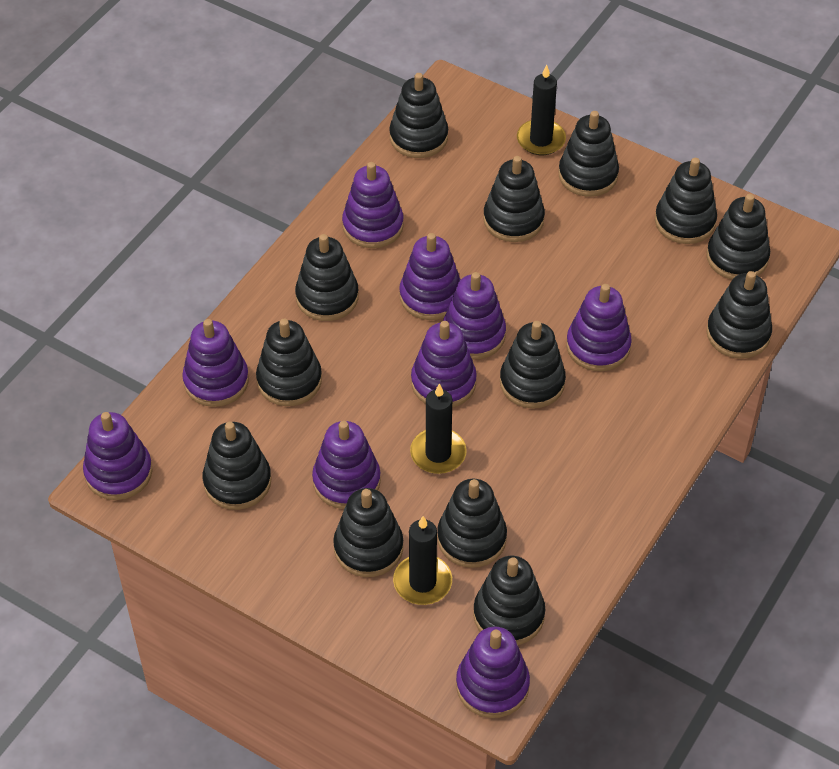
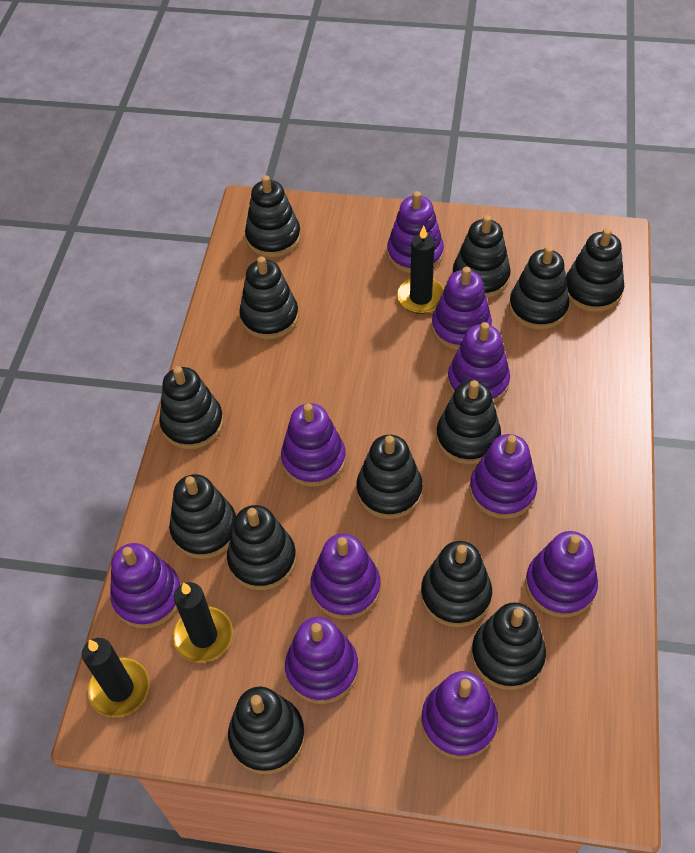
purple stacking toy: 9 -> 10

